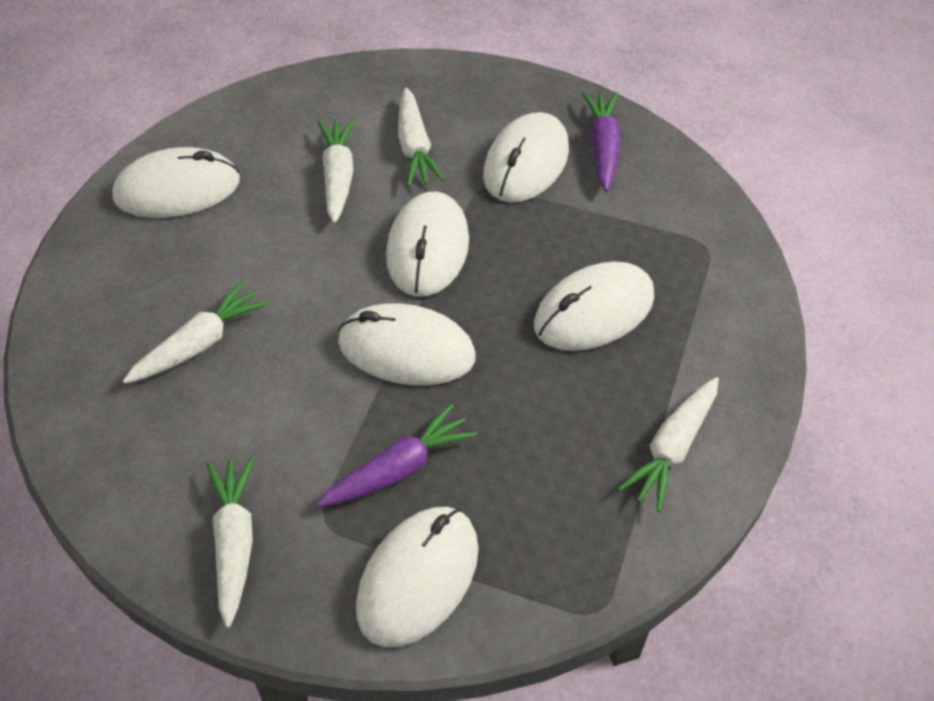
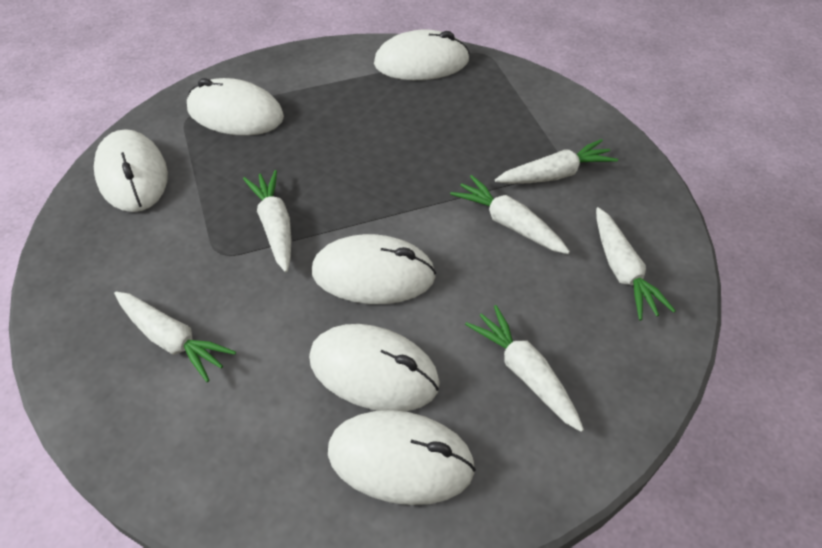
purple carrot: 2 -> 0
white carrot: 5 -> 6

